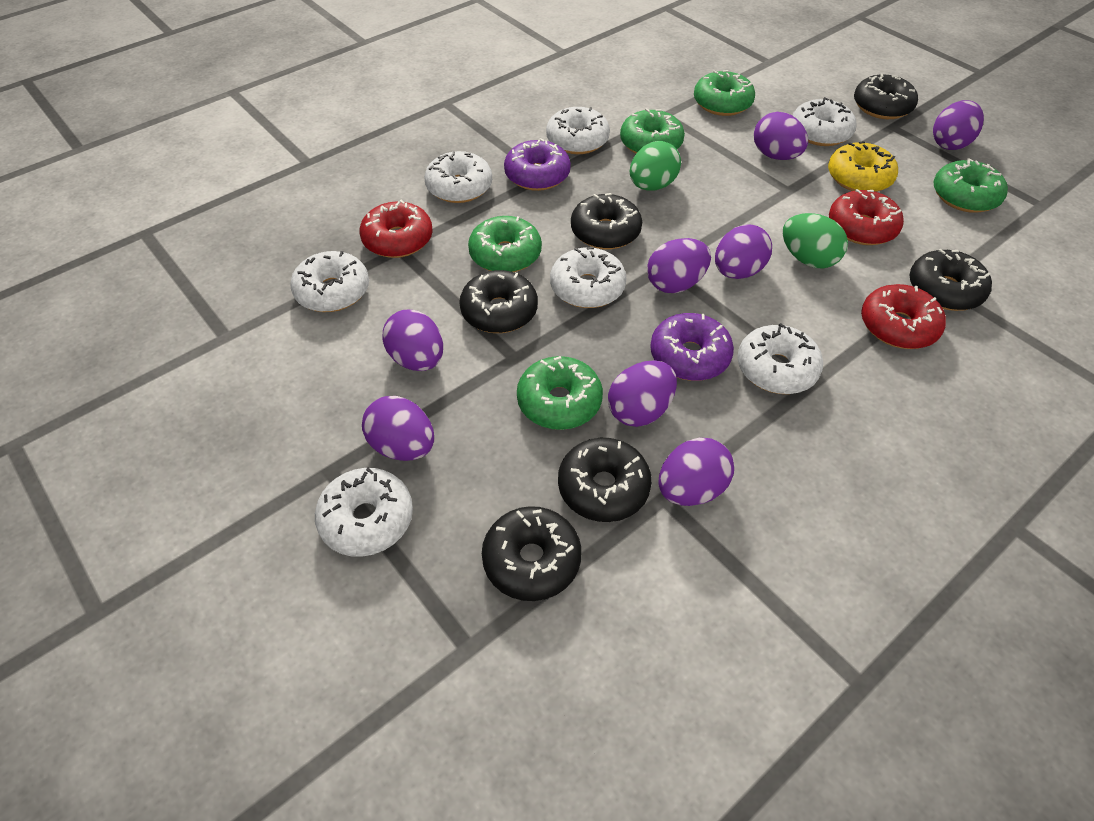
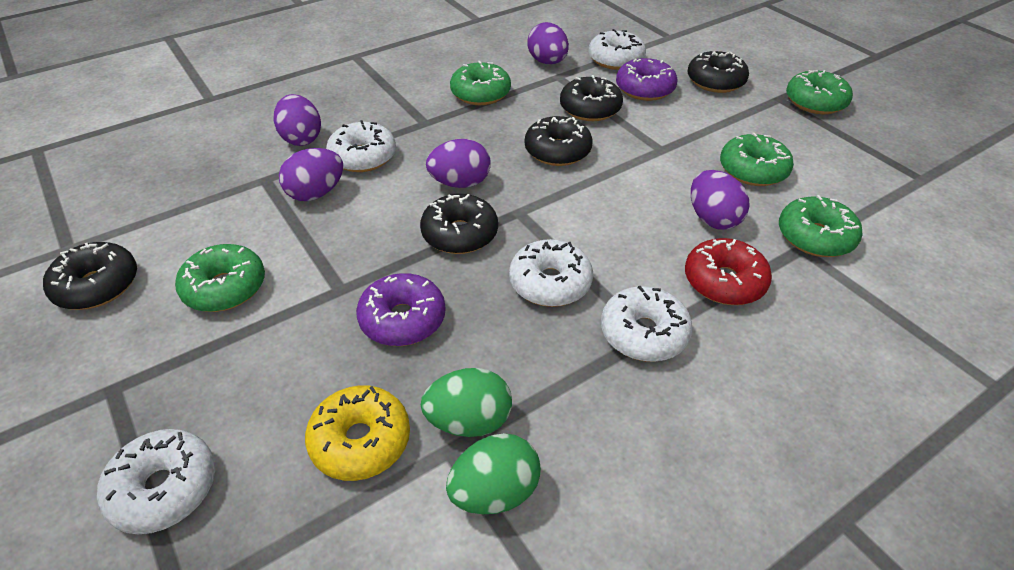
black donut: 6 -> 5
purple egg: 8 -> 5
red donut: 3 -> 1
white donut: 7 -> 5

